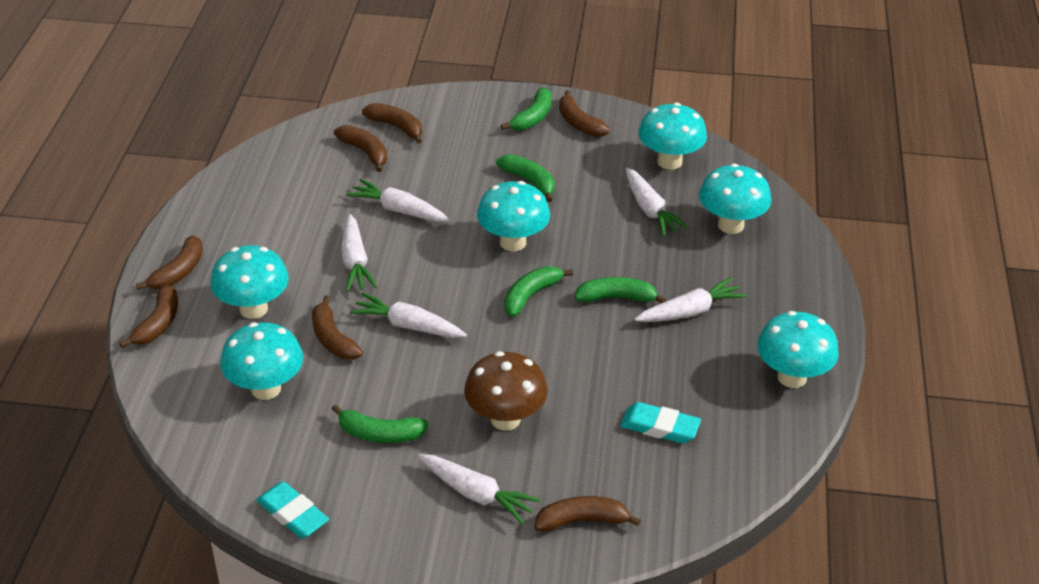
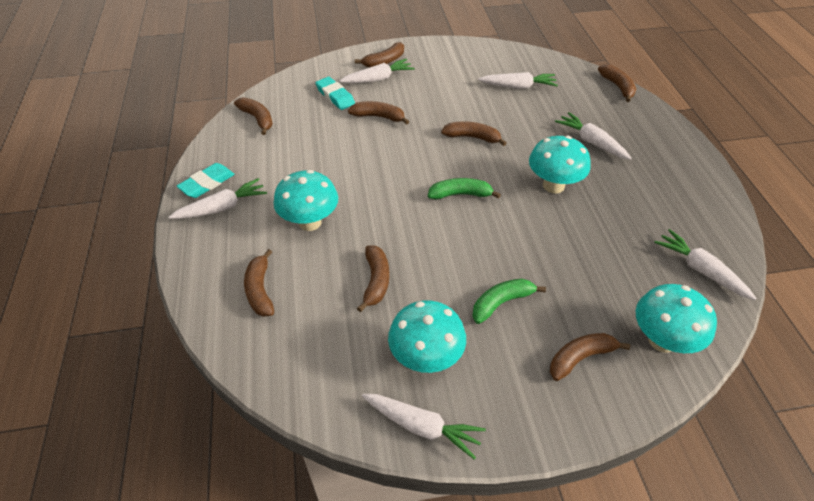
brown banana: 7 -> 8
brown mushroom: 1 -> 0
green banana: 5 -> 2
turquoise mushroom: 6 -> 4

